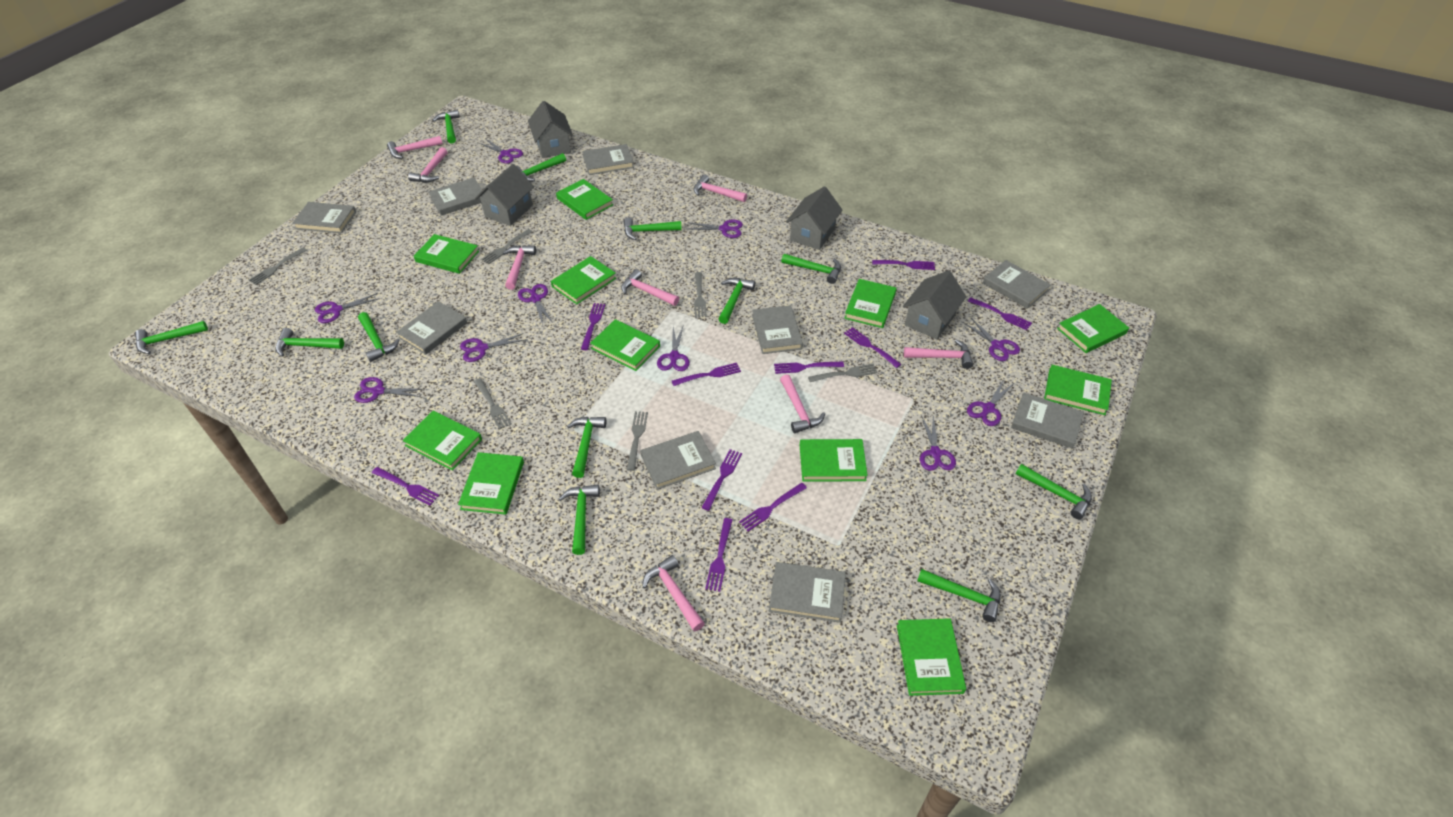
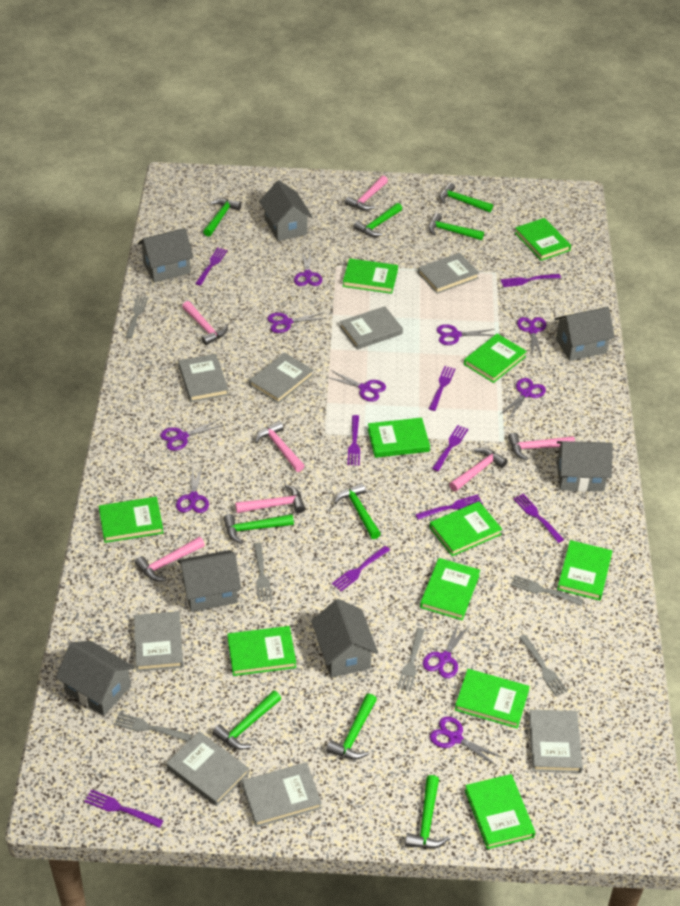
green hammer: 12 -> 9
grey book: 9 -> 8
grey house: 4 -> 7
pink hammer: 8 -> 7
purple fork: 10 -> 9

